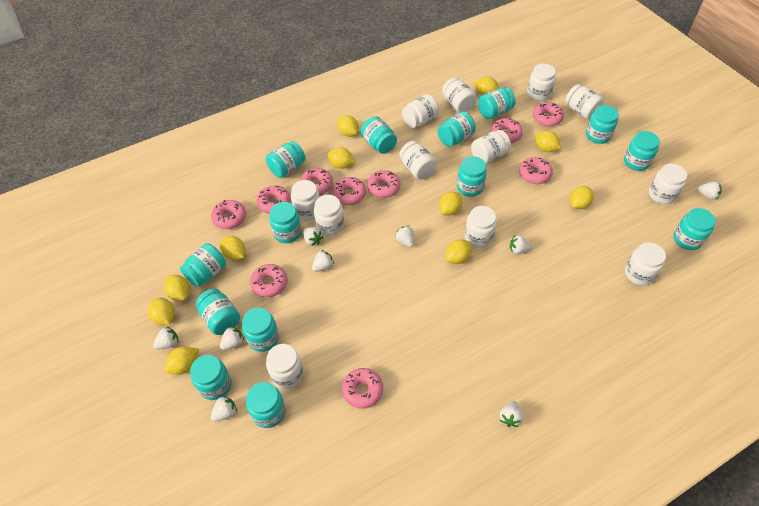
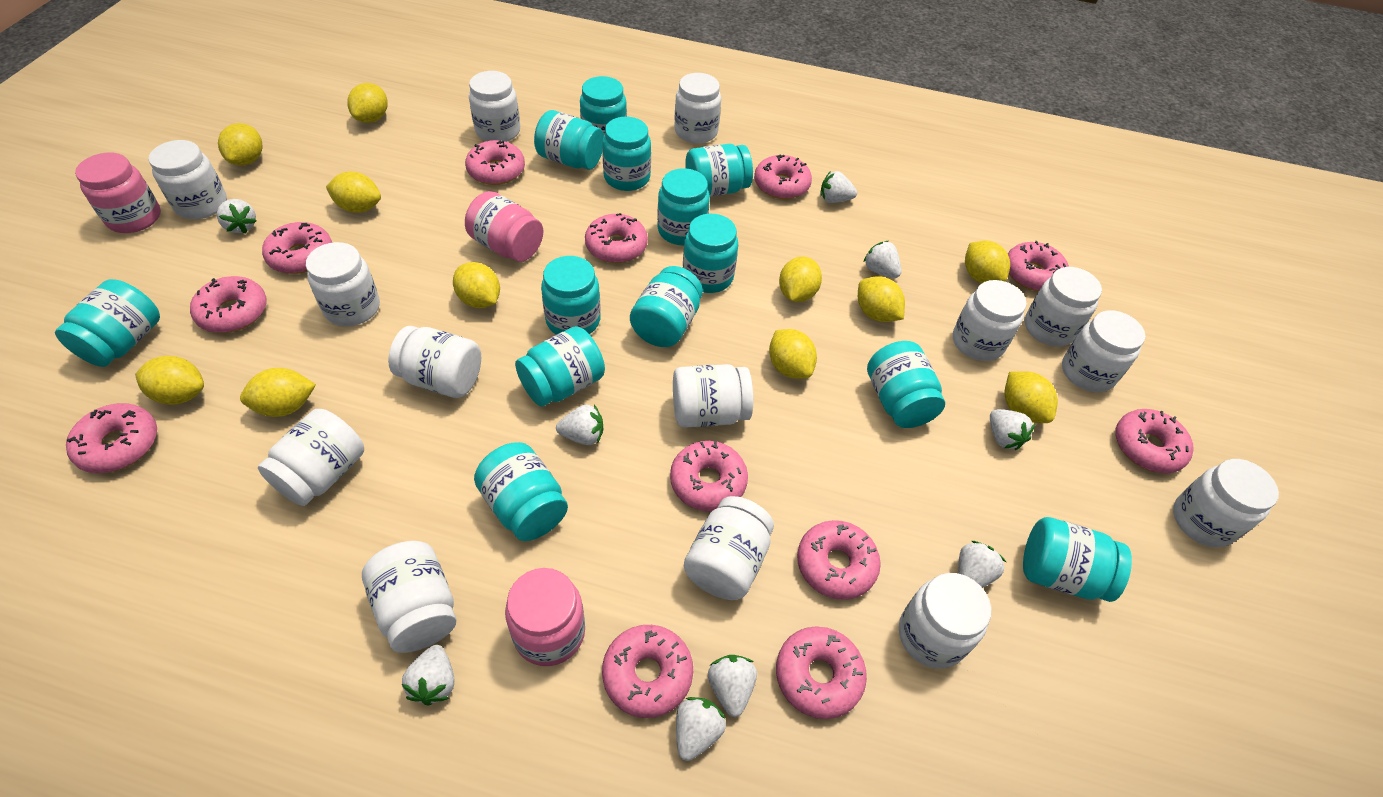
pink donut: 10 -> 12
pink jar: 0 -> 3
turquoise jar: 14 -> 13
white jar: 12 -> 14

